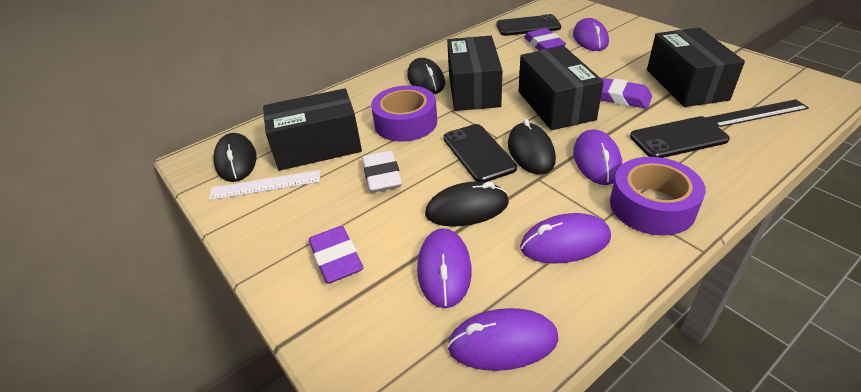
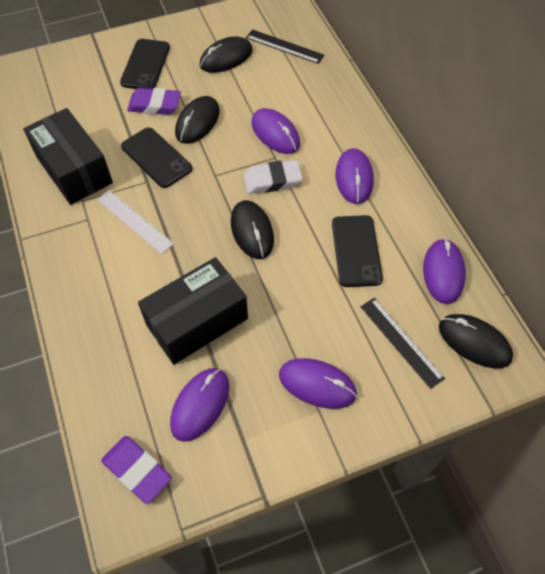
black box: 4 -> 2
black ruler: 1 -> 2
purple eraser: 3 -> 2
purple tape: 2 -> 0

